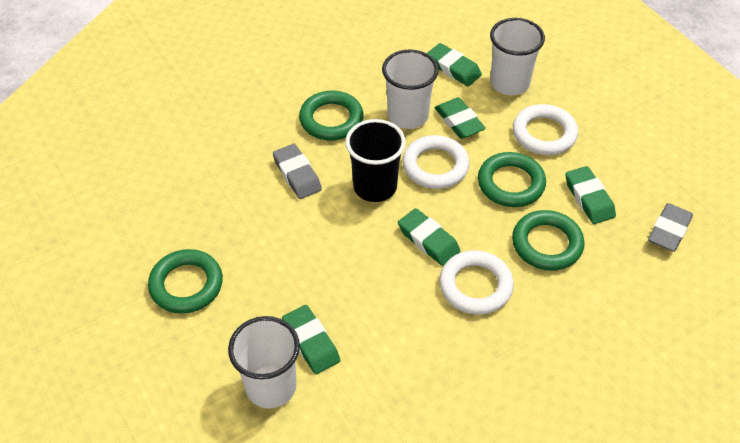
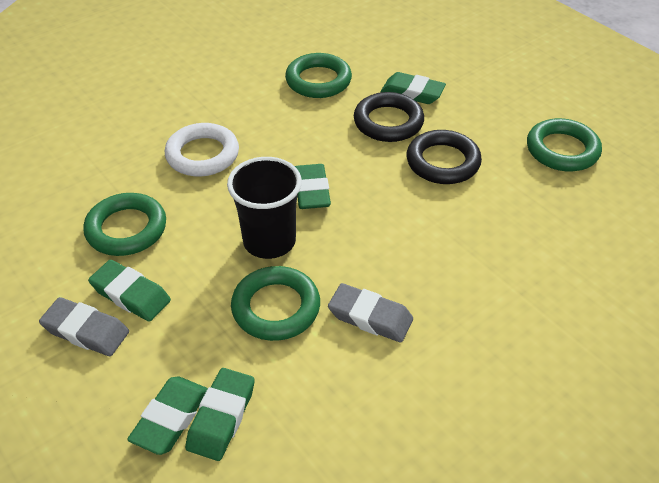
black ring: 0 -> 2
white cup: 3 -> 0
white ring: 3 -> 1

